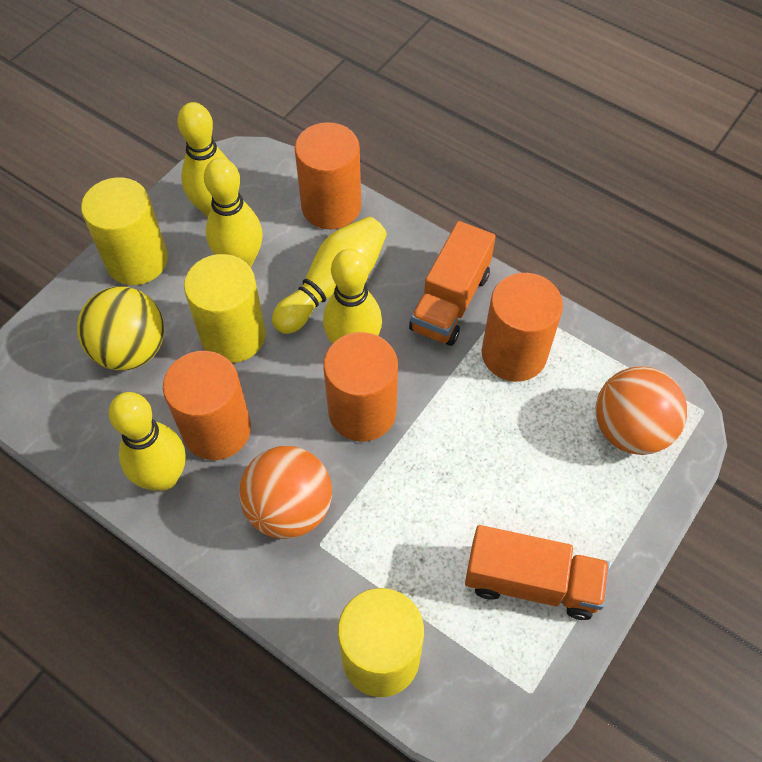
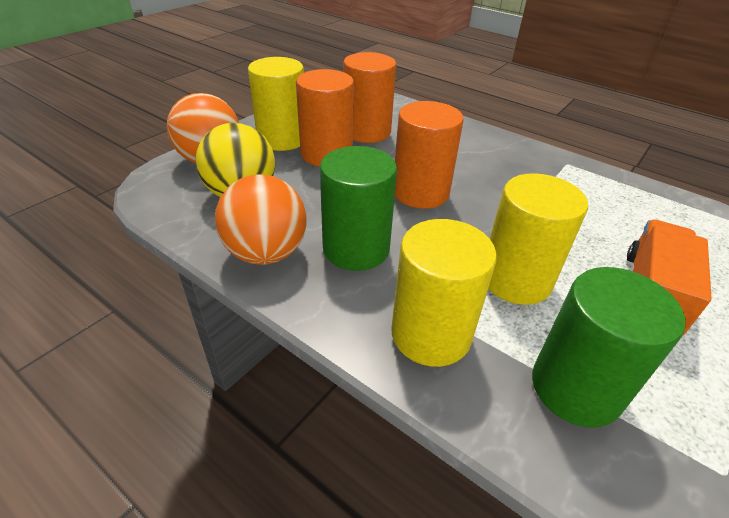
green cylinder: 0 -> 2
orange cylinder: 4 -> 3
orange truck: 2 -> 1
yellow bowling pin: 5 -> 0

